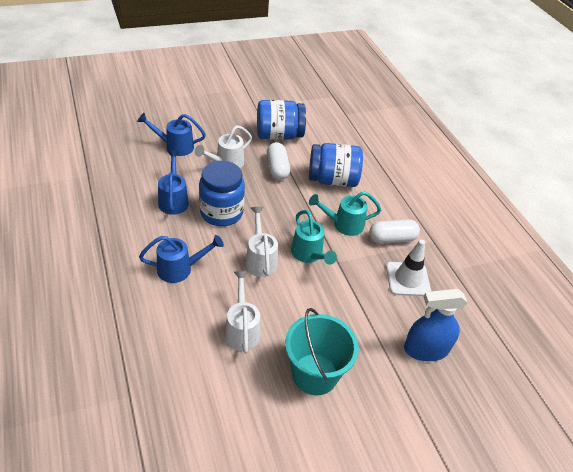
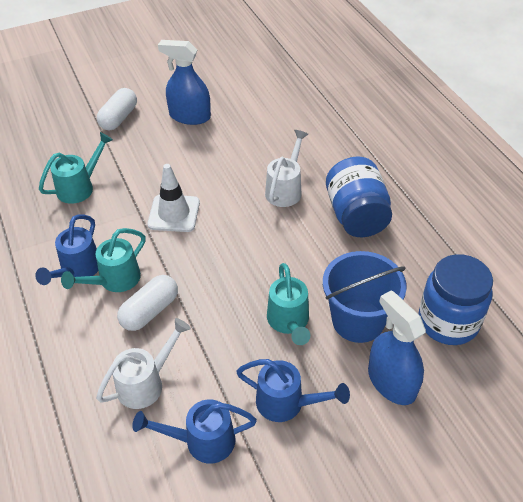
blue bucket: 0 -> 1
blue jar: 3 -> 2
blue spray bottle: 1 -> 2
turquoise bucket: 1 -> 0
turquoise watering can: 2 -> 3
white watering can: 3 -> 2

